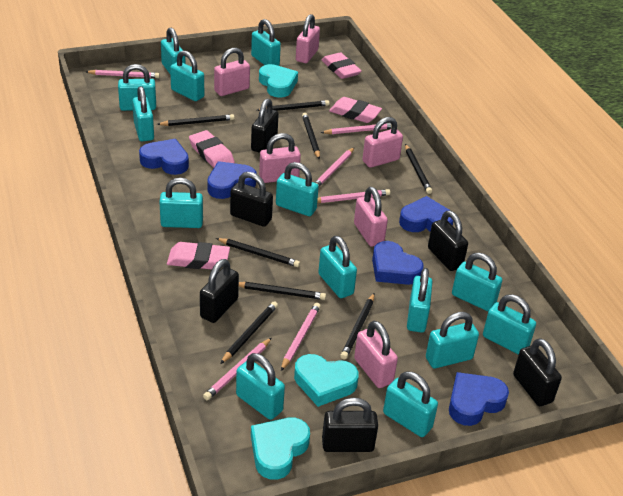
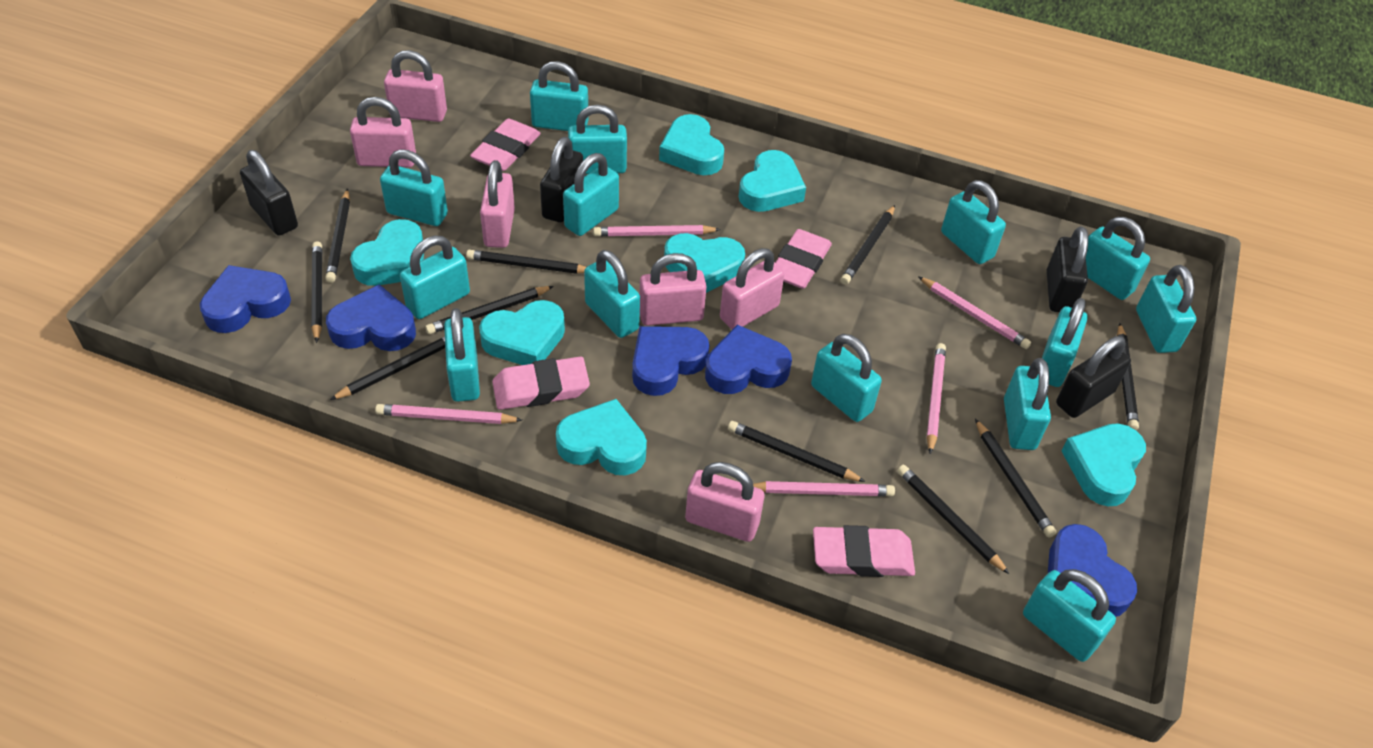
black padlock: 6 -> 4
black pencil: 8 -> 10
pink pencil: 6 -> 5
turquoise heart: 3 -> 7

